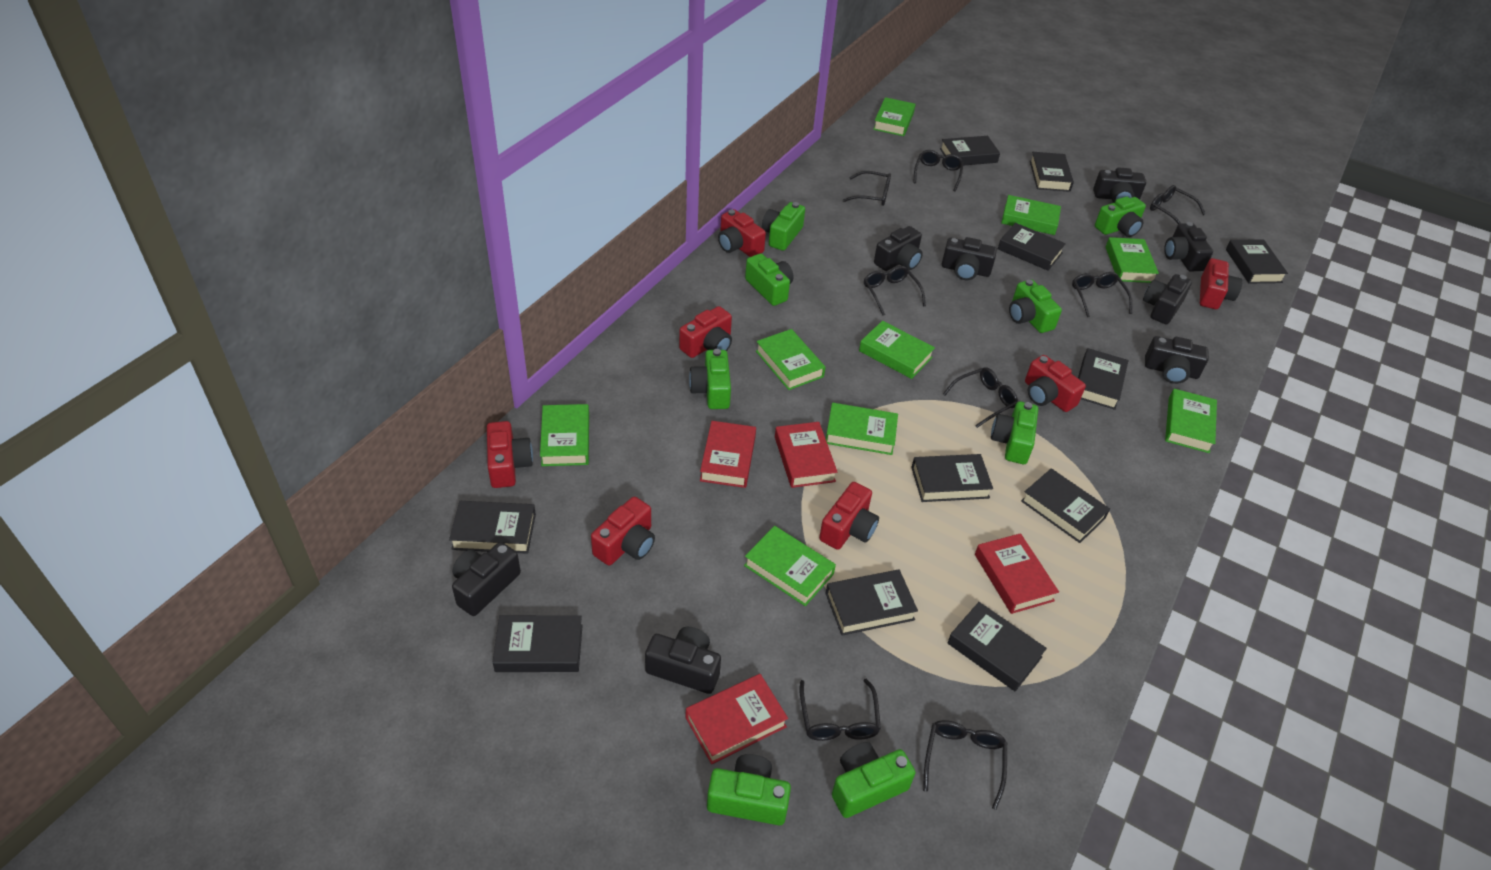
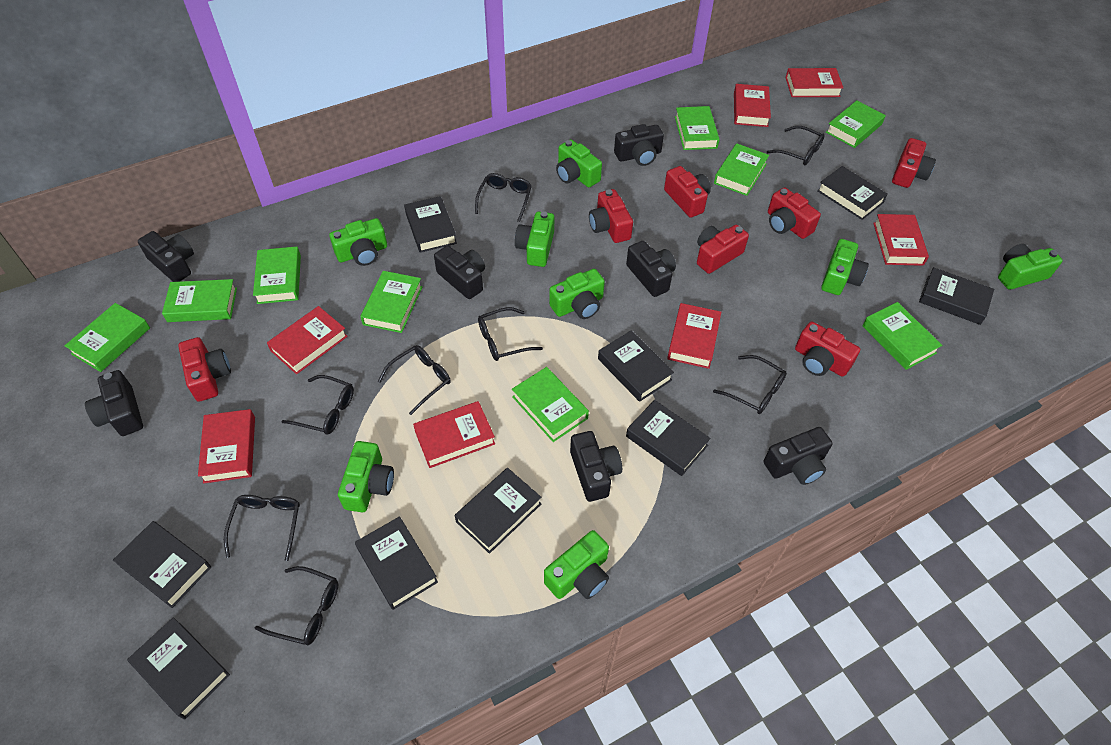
black book: 11 -> 9
black camera: 8 -> 7
red book: 4 -> 7

